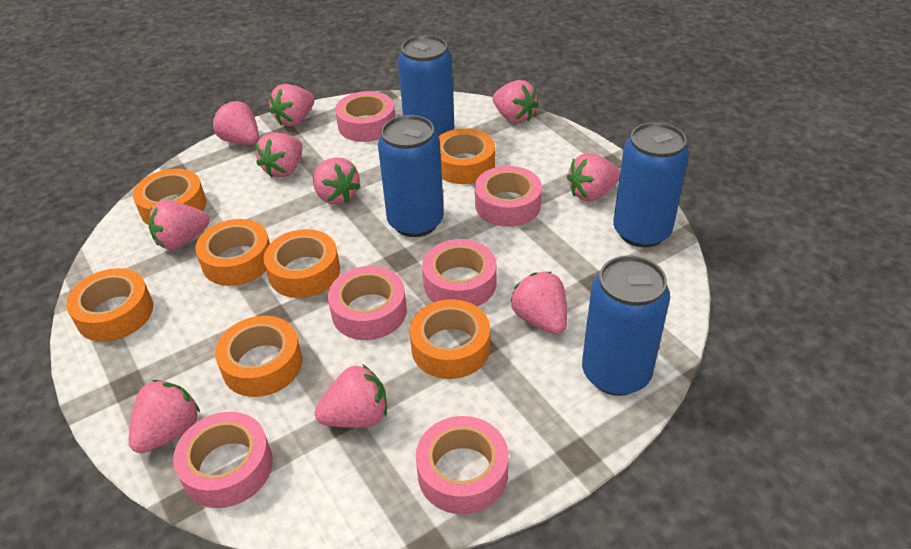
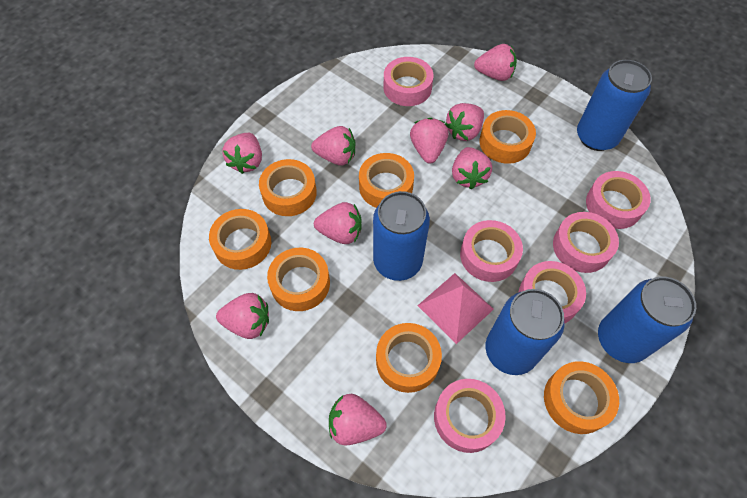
pink pyramid: 0 -> 1
pink strawberry: 10 -> 9

